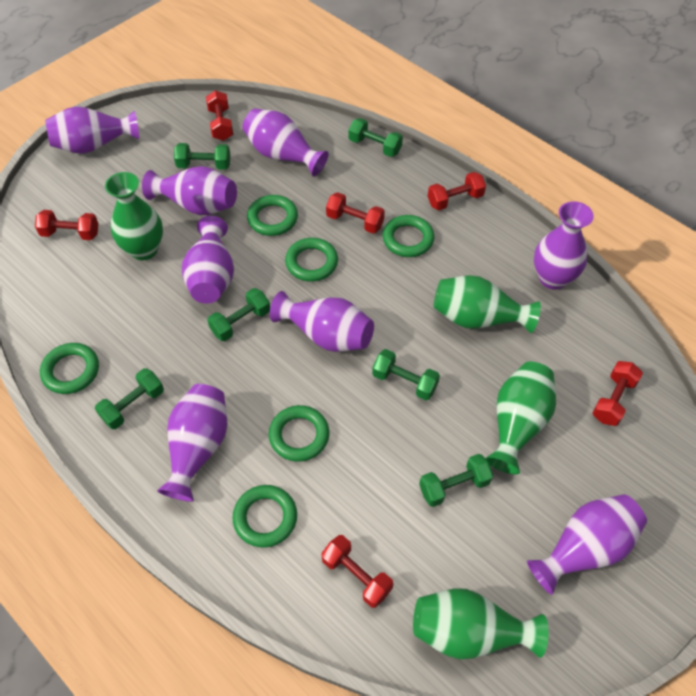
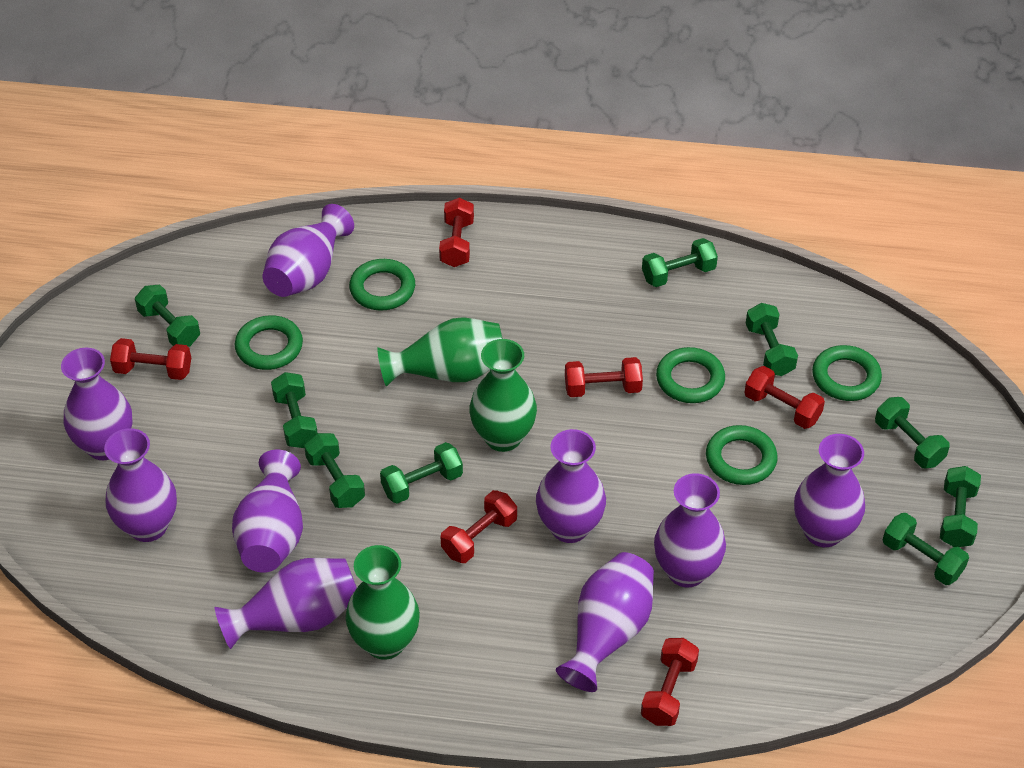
green dumbbell: 6 -> 9
green ring: 6 -> 5
green vase: 4 -> 3
purple vase: 8 -> 9

